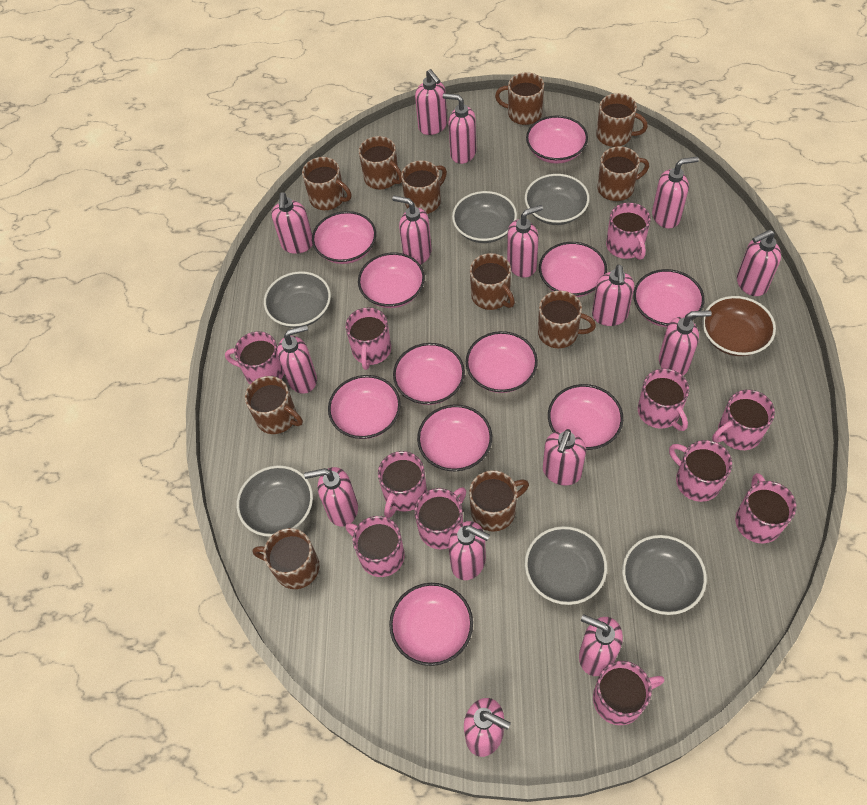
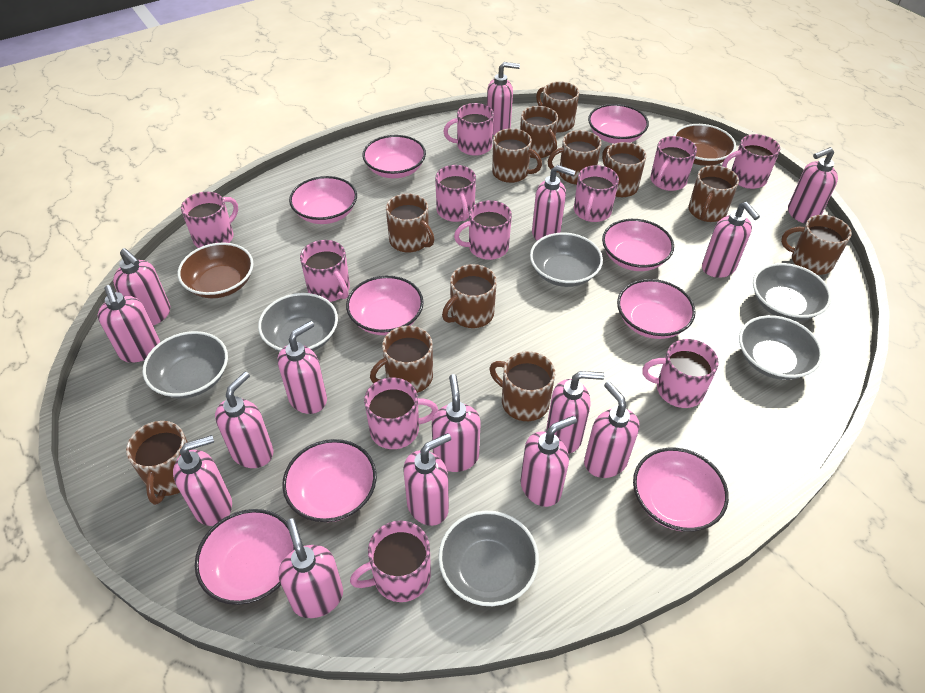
brown bowl: 1 -> 2
brown mug: 11 -> 12
pink bowl: 11 -> 9

